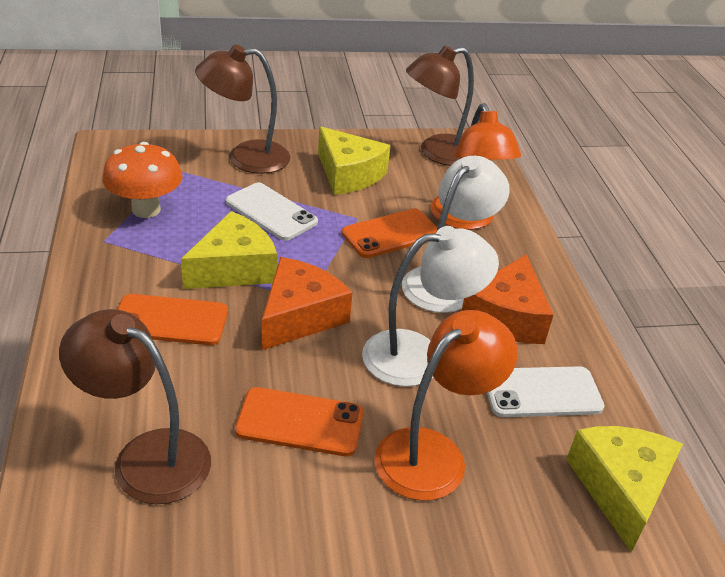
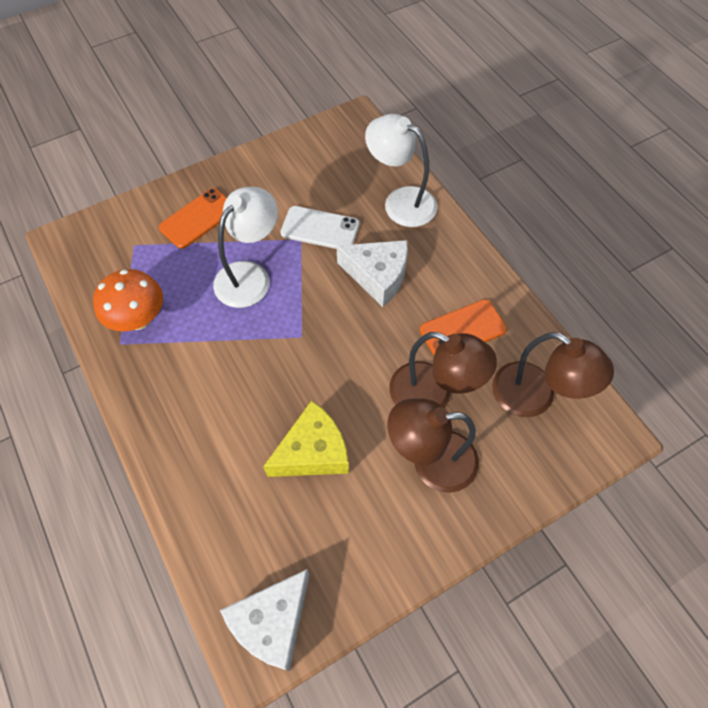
orange cheese: 2 -> 0
orange lamp: 2 -> 0
orange phone: 3 -> 2
white cheese: 0 -> 2
white phone: 2 -> 1
yellow cheese: 3 -> 1

